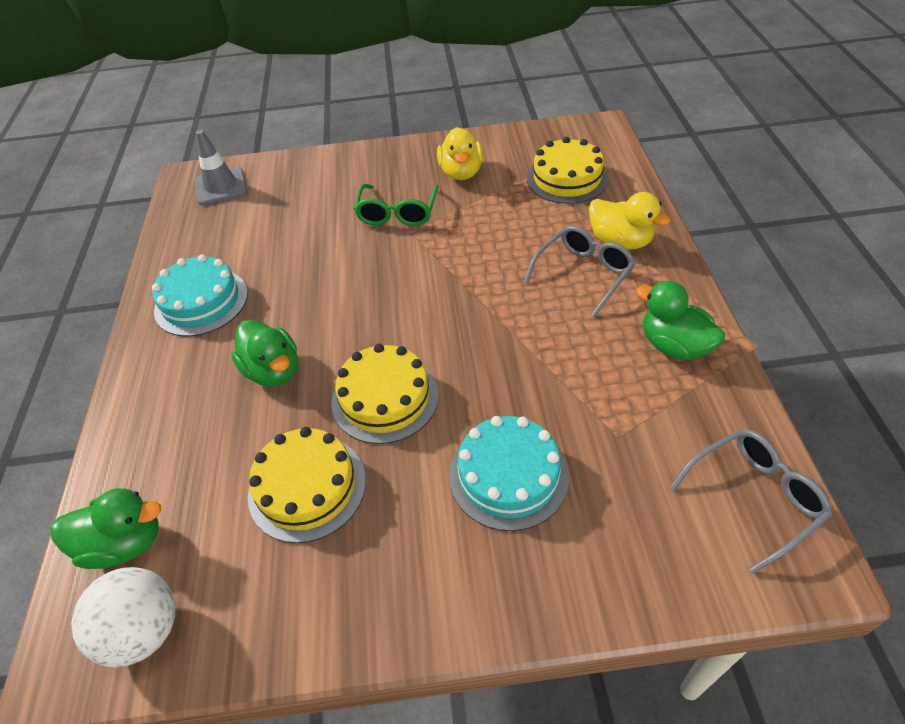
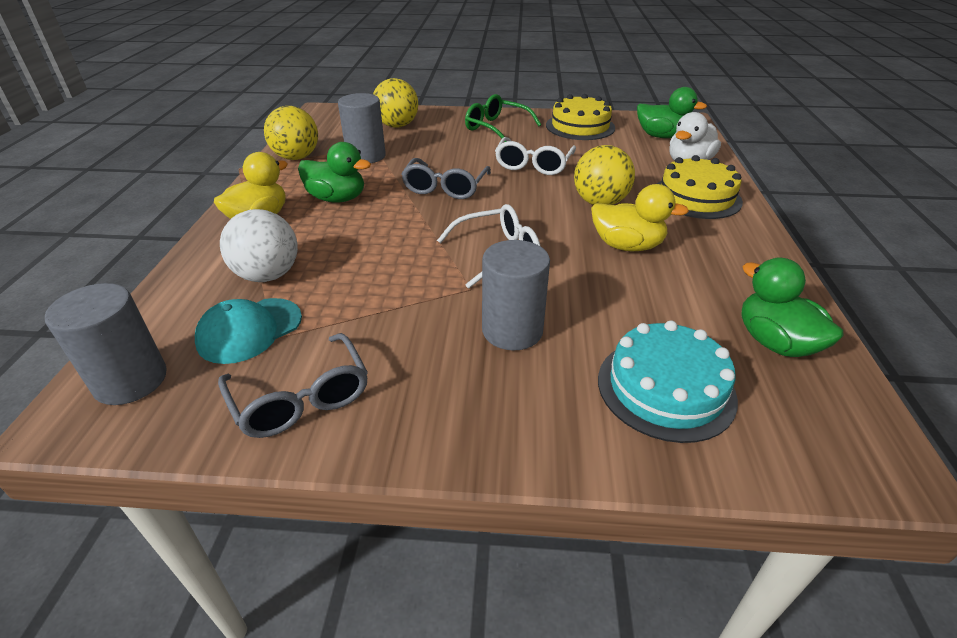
grey cylinder: 0 -> 3
grey traffic cone: 1 -> 0
turquoise cake: 2 -> 1
turquoise cap: 0 -> 1
white duck: 0 -> 1
white glasses: 0 -> 2
yellow ball: 0 -> 3
yellow cake: 3 -> 2

